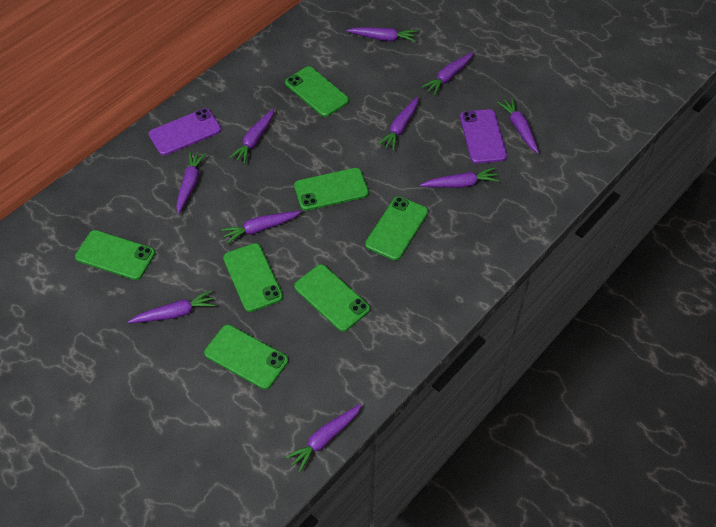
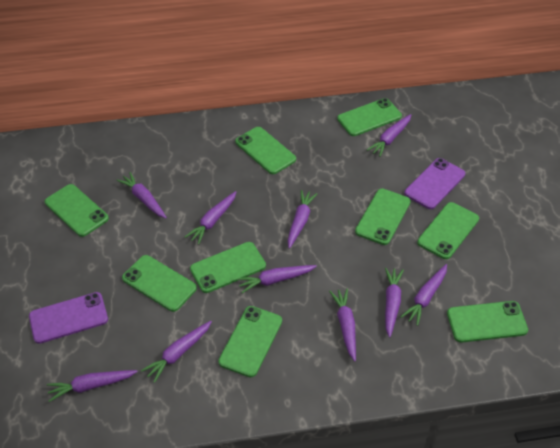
green phone: 7 -> 9

